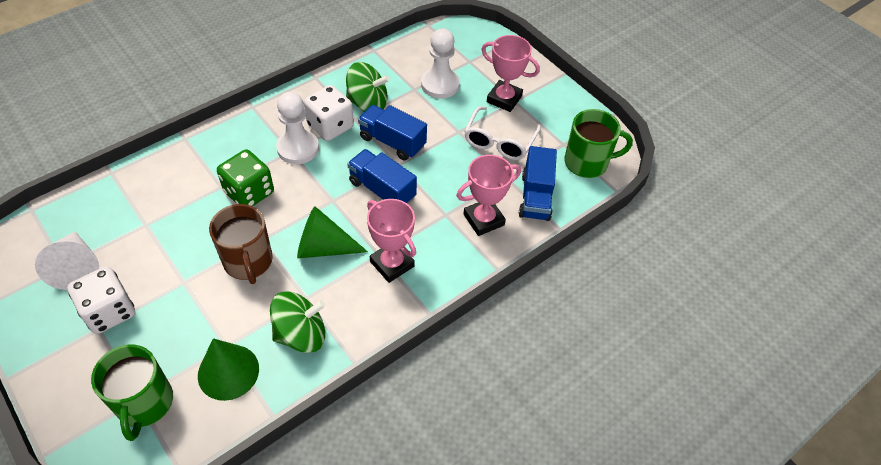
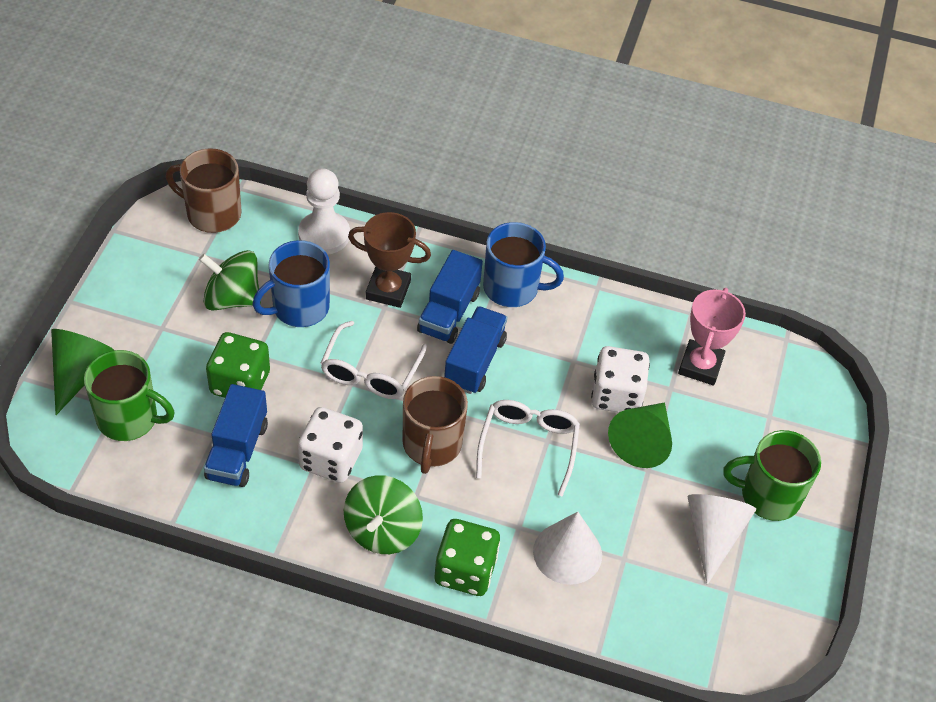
blue mug: 0 -> 2
brown mug: 1 -> 2
brown trophy: 0 -> 1
green dice: 1 -> 2
pink trophy: 3 -> 1
white cone: 1 -> 2
white glasses: 1 -> 2
white pawn: 2 -> 1

